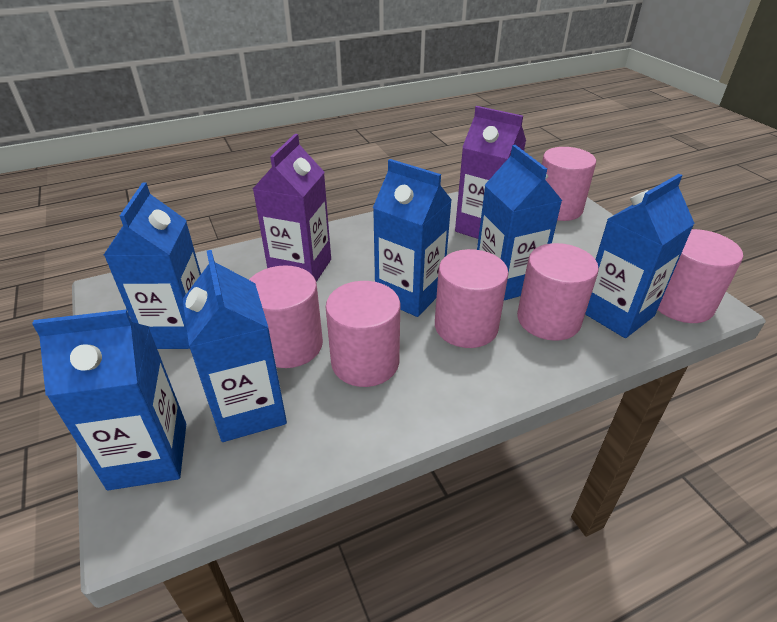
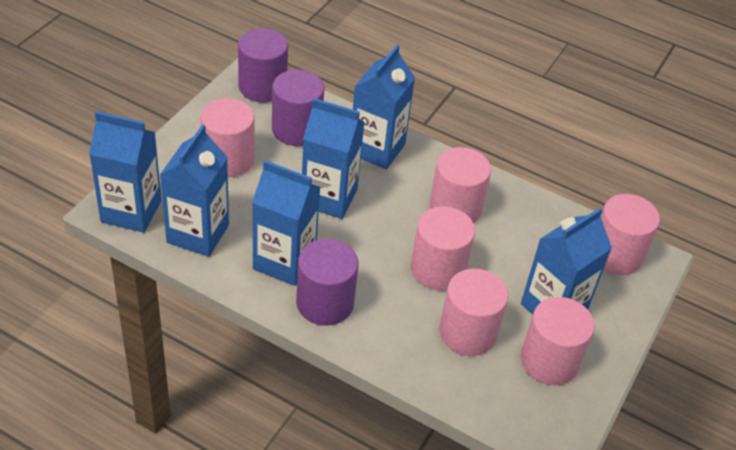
purple carton: 2 -> 0
purple cylinder: 0 -> 3

